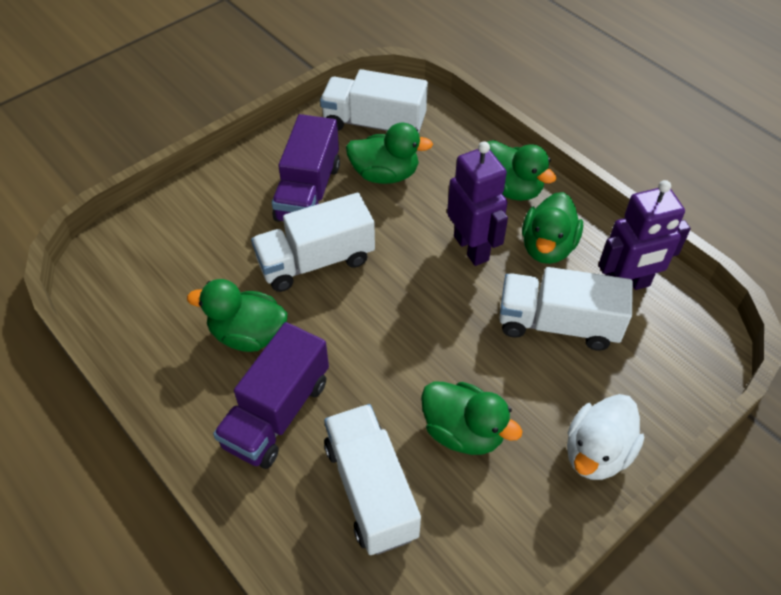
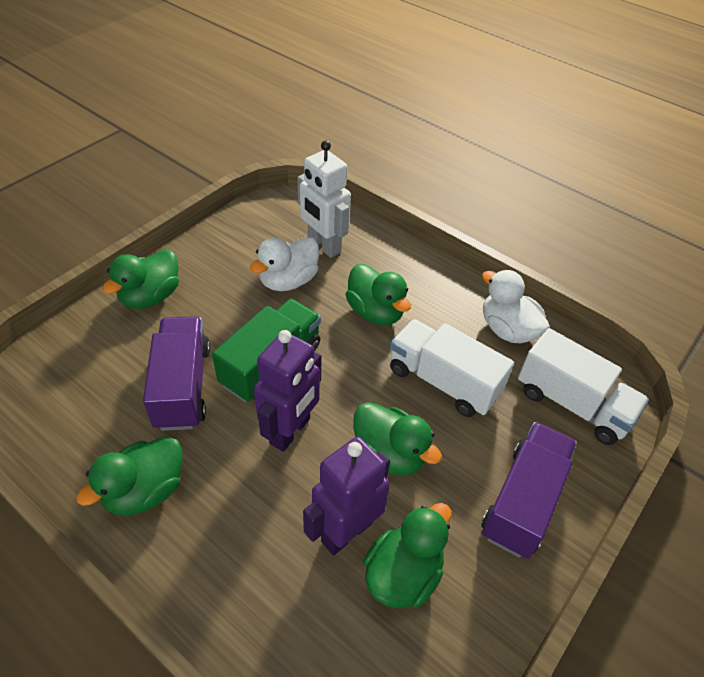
green truck: 0 -> 1
white duck: 1 -> 2
white robot: 0 -> 1
white truck: 4 -> 2

